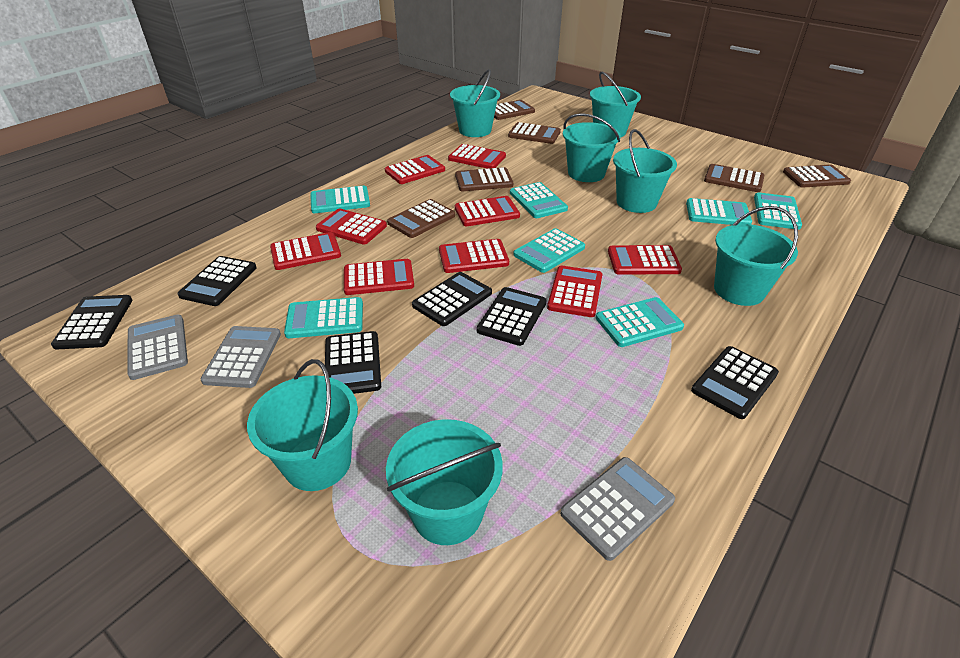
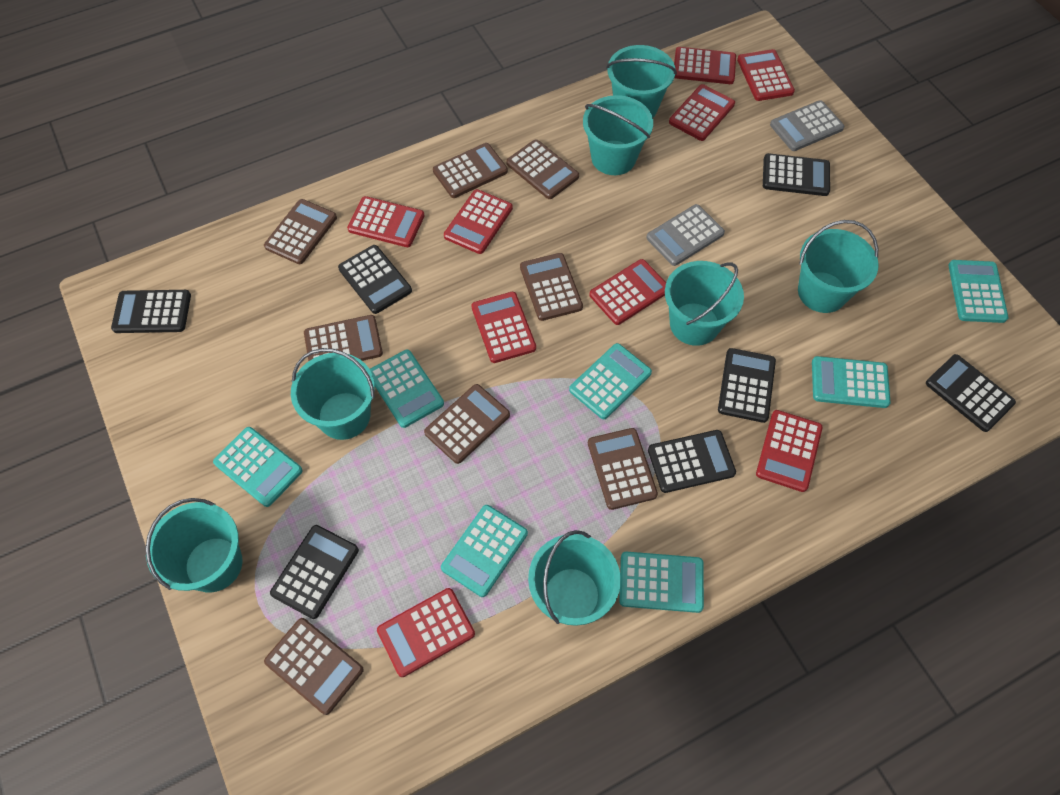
black calculator: 6 -> 7
brown calculator: 6 -> 8
grey calculator: 3 -> 2

